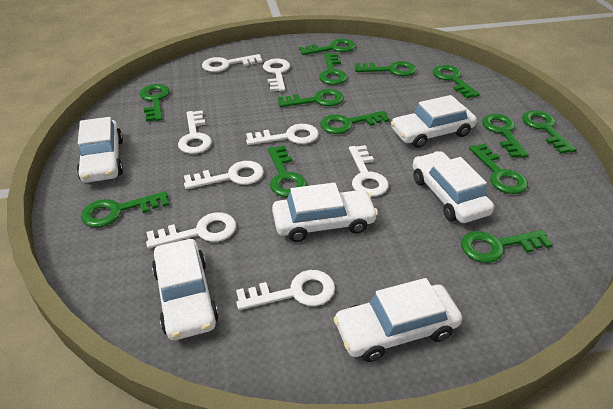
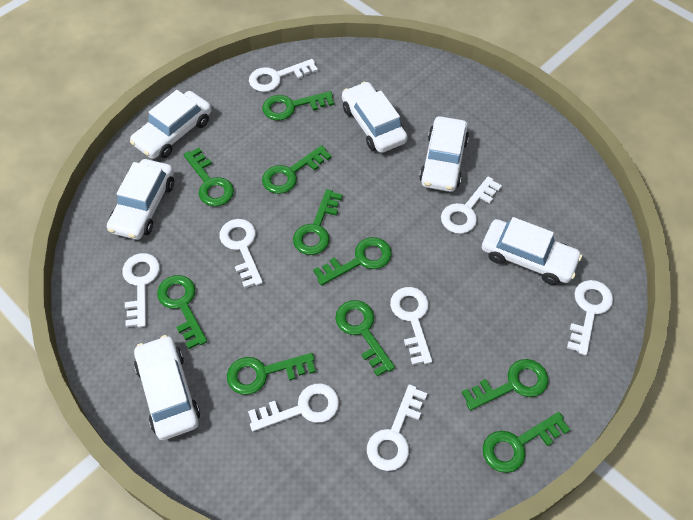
green key: 13 -> 10

